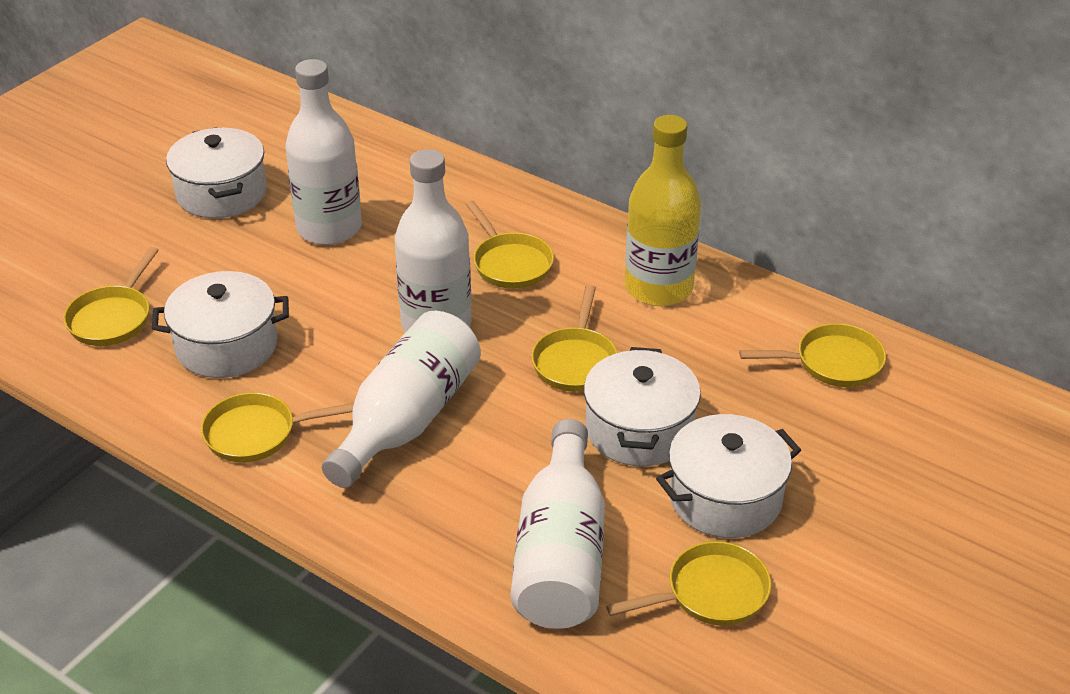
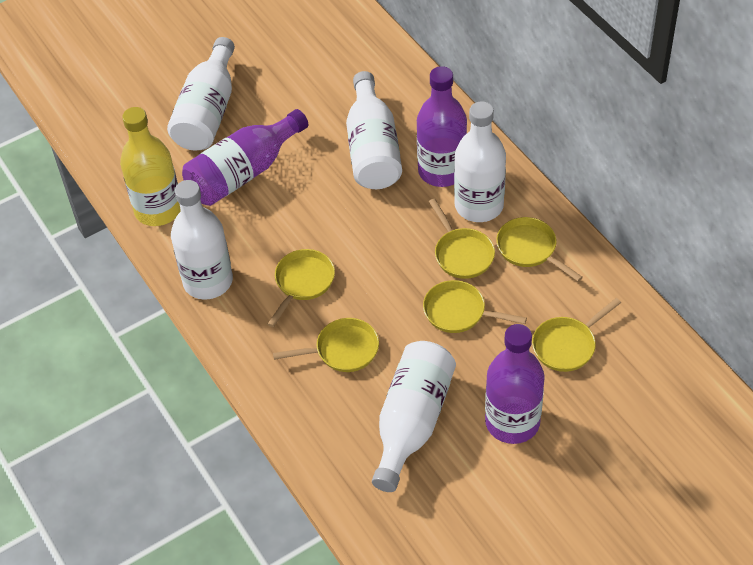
purple bottle: 0 -> 3
white bottle: 4 -> 5
white pot: 4 -> 0

